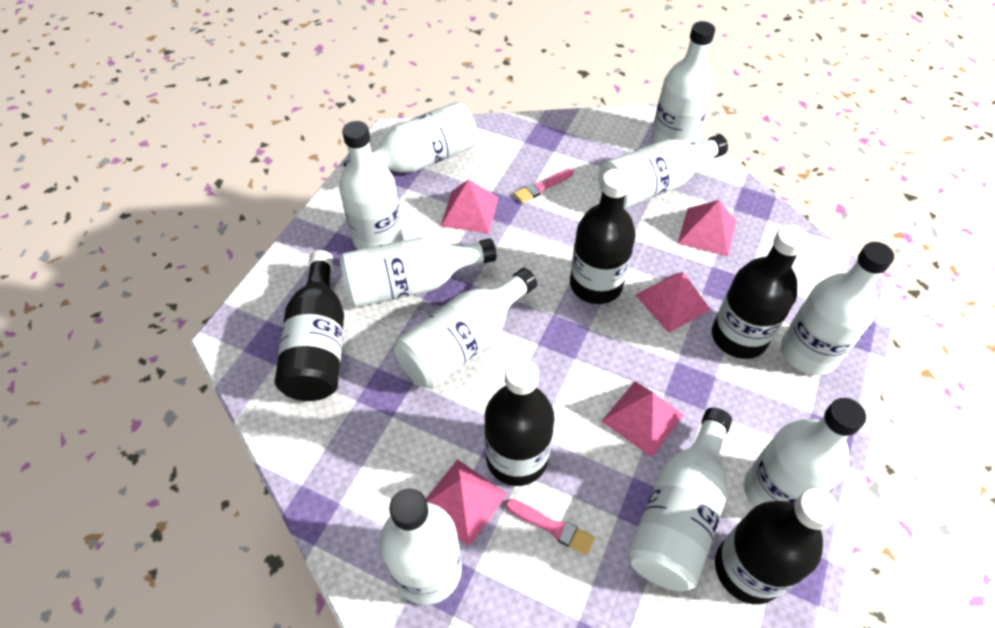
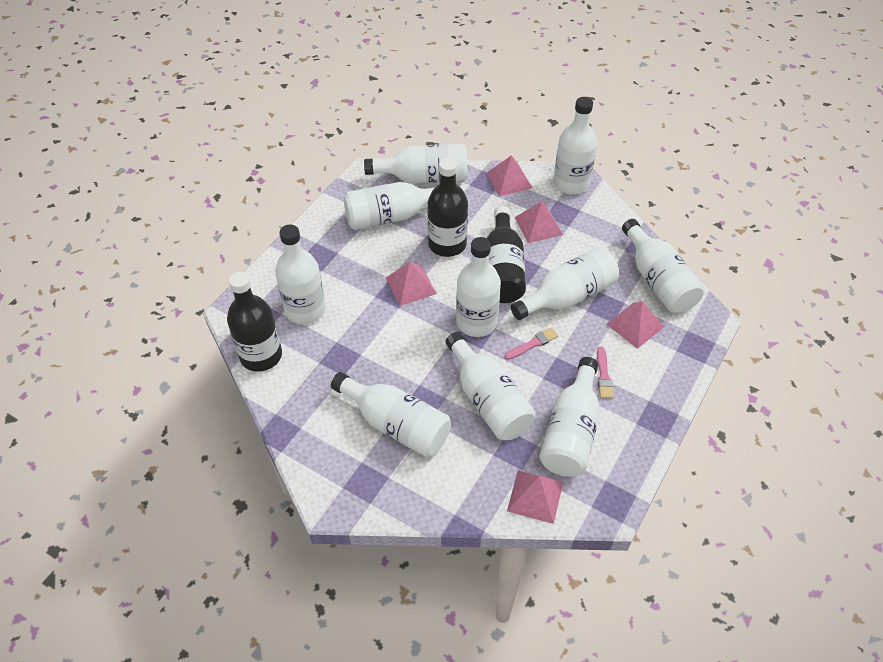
black bottle: 5 -> 3

